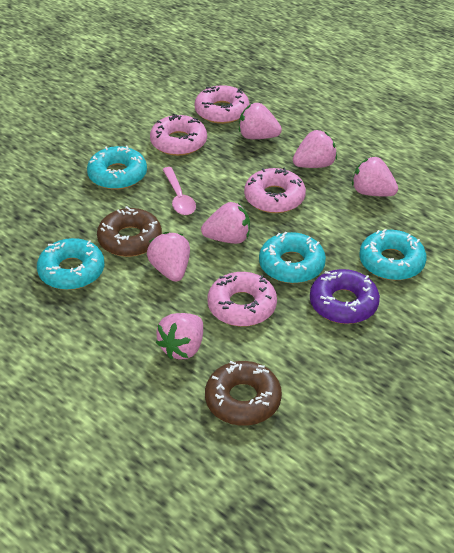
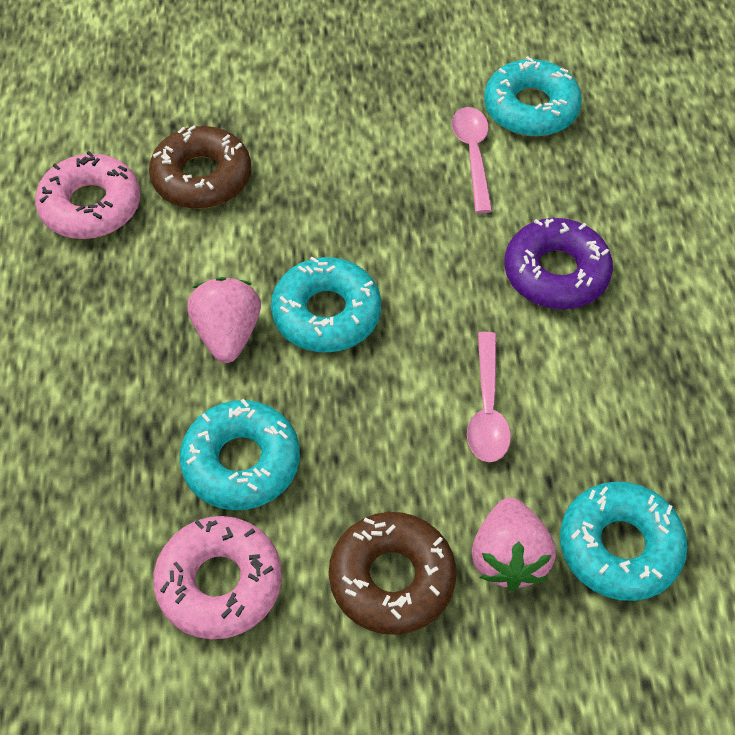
pink donut: 4 -> 2
pink spoon: 1 -> 2
pink strawberry: 6 -> 2

